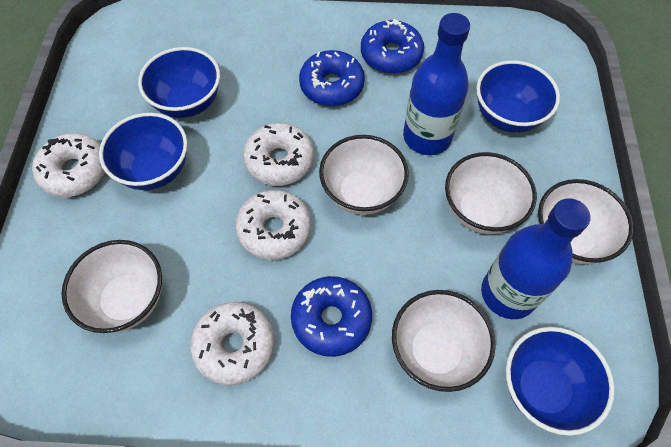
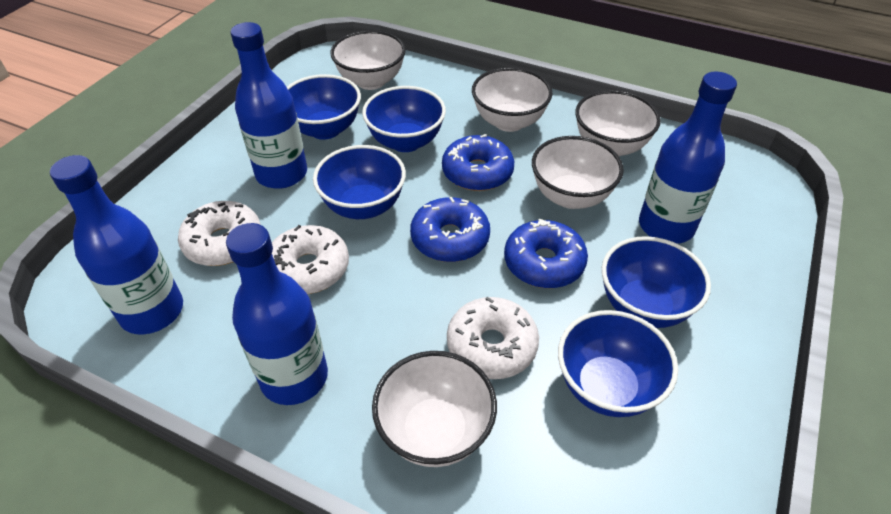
blue bottle: 2 -> 4
blue bowl: 4 -> 5
white donut: 4 -> 3

